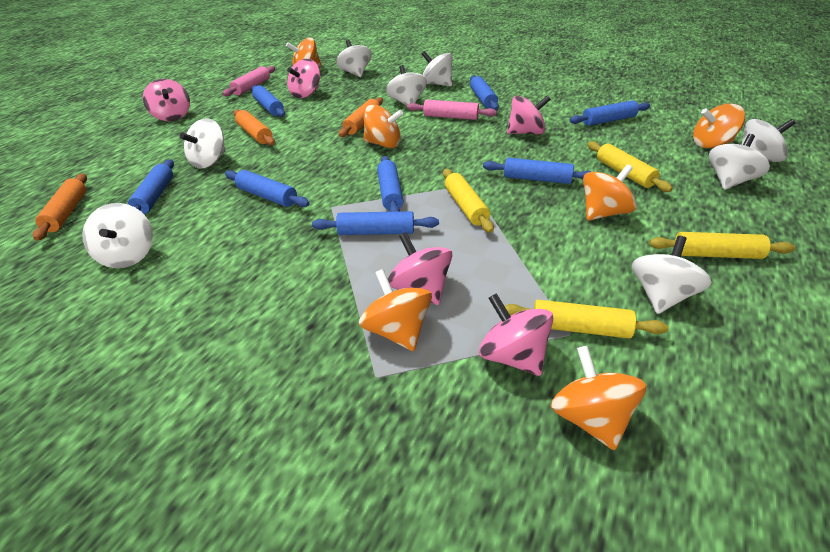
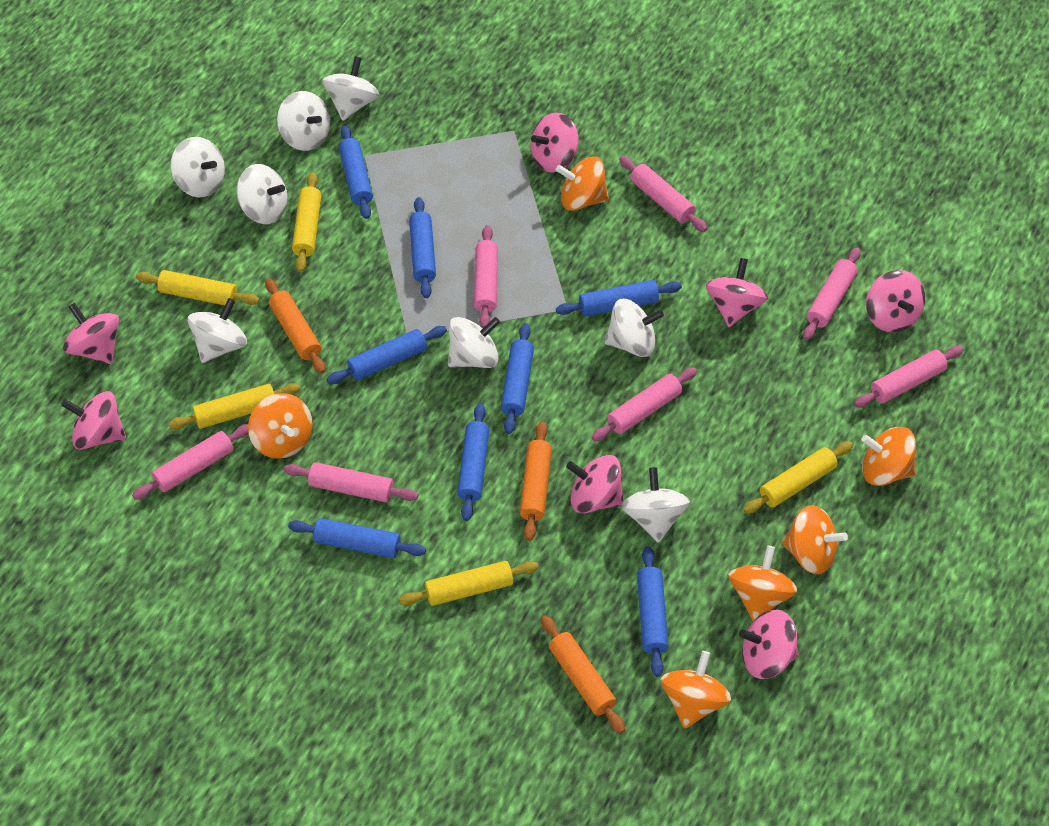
pink rolling pin: 2 -> 7
pink spinning top: 5 -> 7
yellow rolling pin: 4 -> 5

